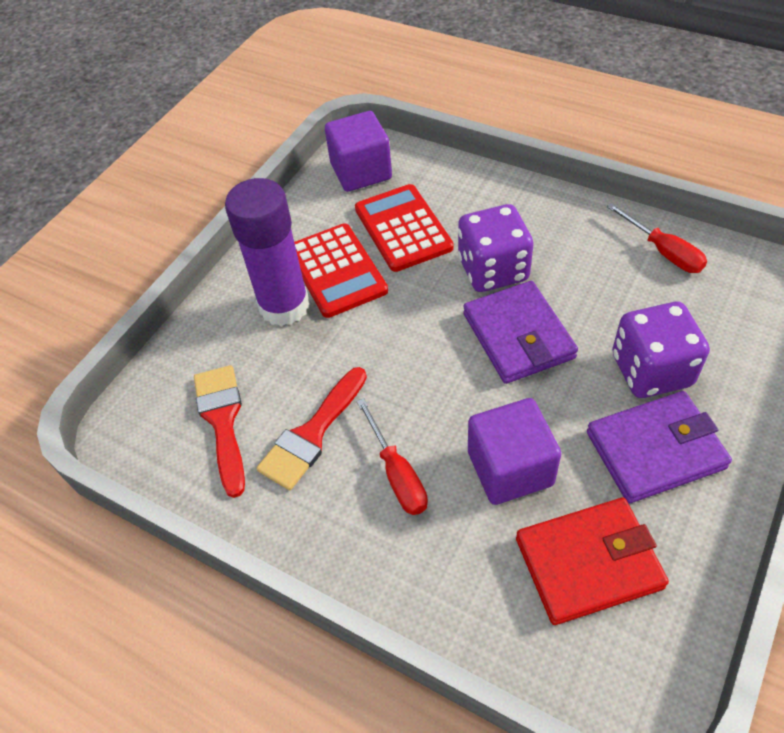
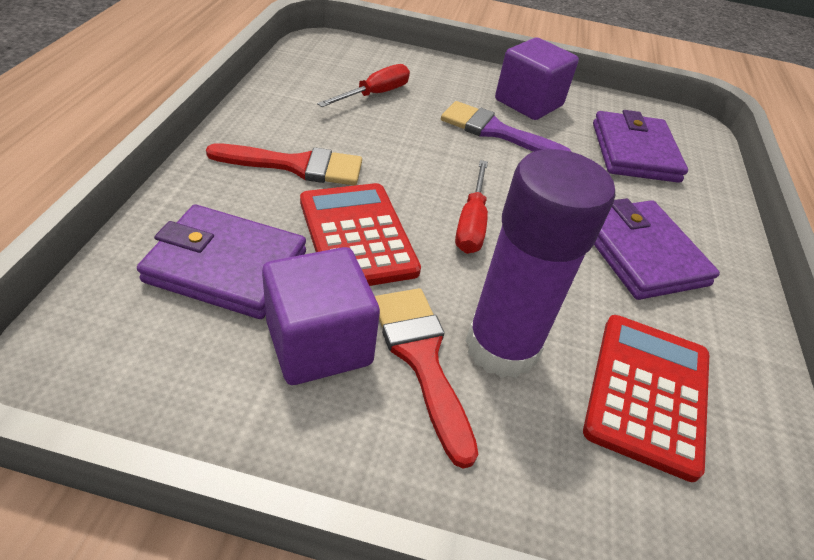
purple brush: 0 -> 1
purple dice: 2 -> 0
purple wallet: 2 -> 3
red wallet: 1 -> 0

